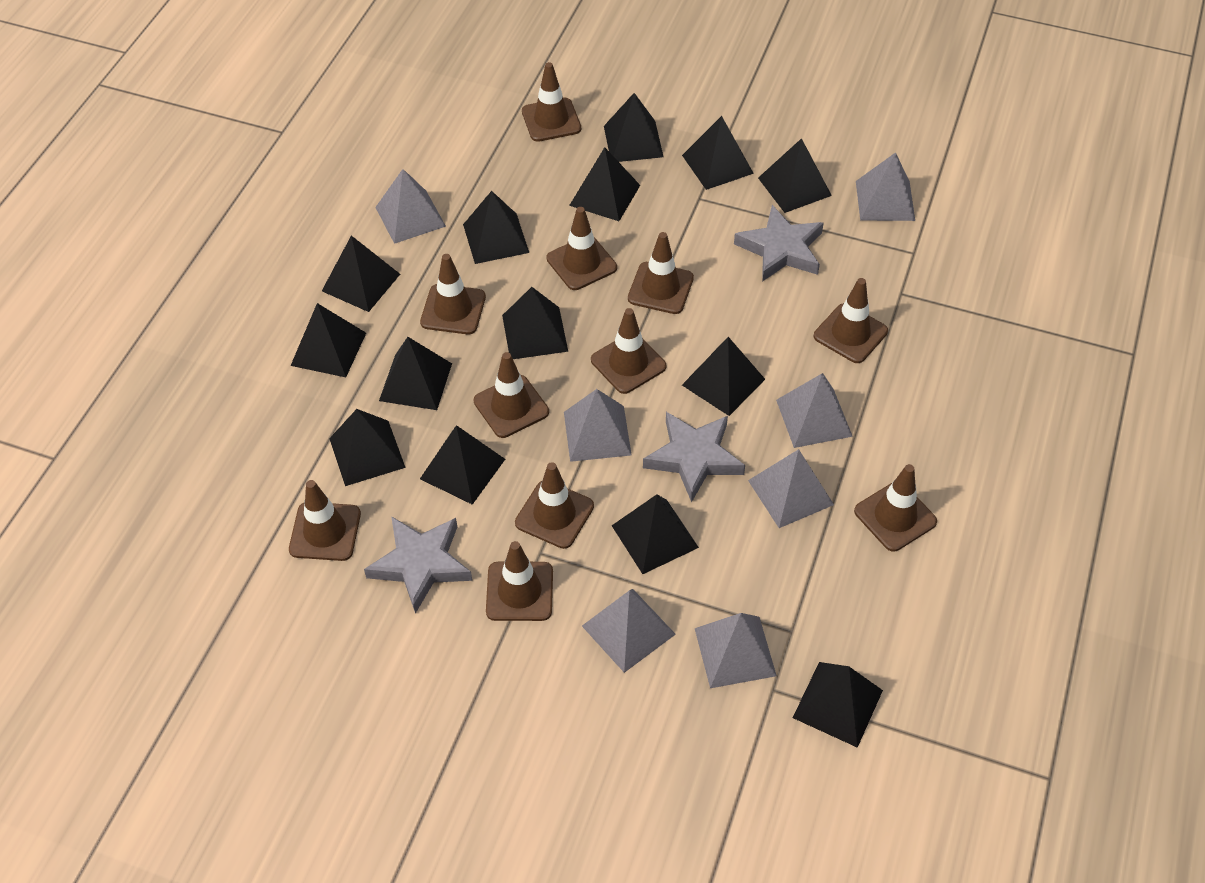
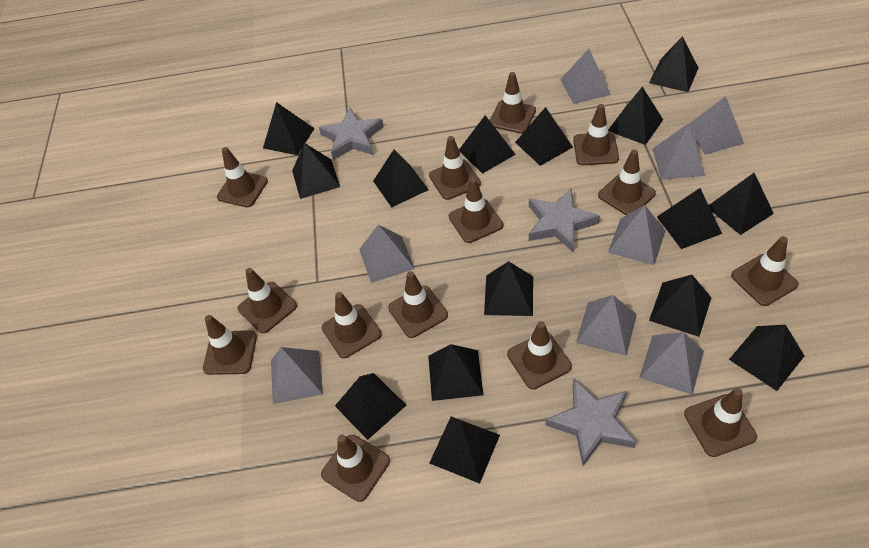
black pyramid: 14 -> 15
brown traffic cone: 11 -> 14
grey pyramid: 7 -> 8

